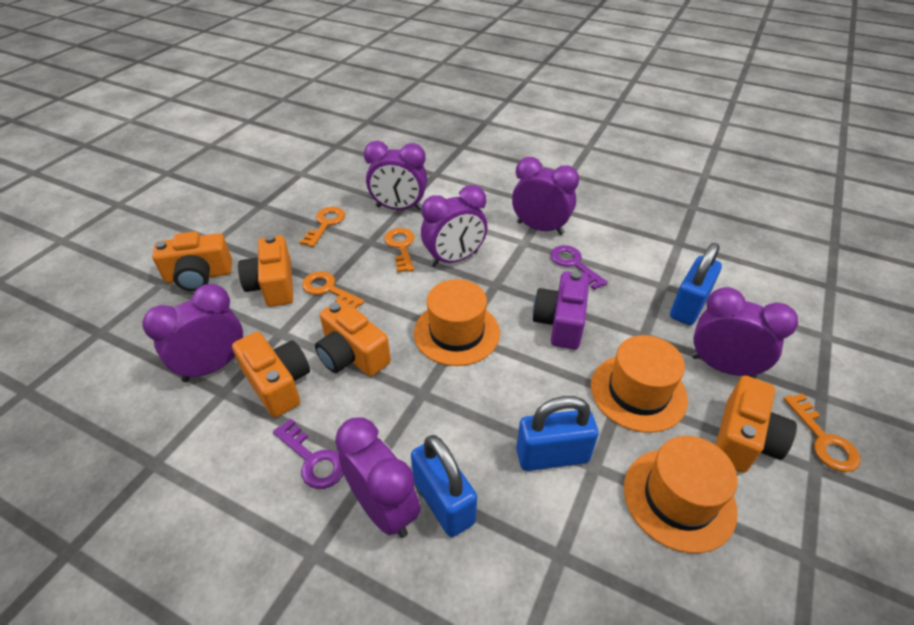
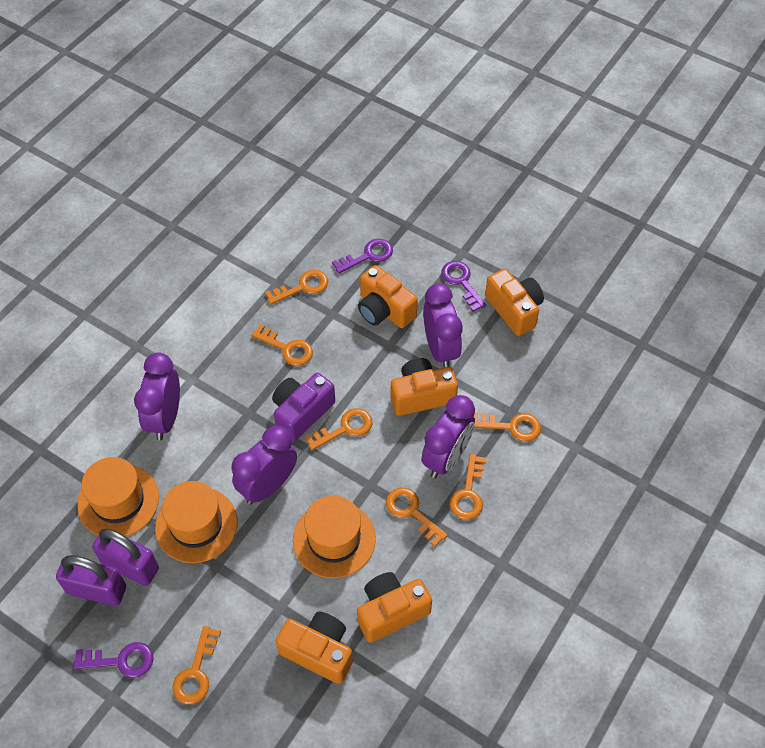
blue padlock: 3 -> 0
orange key: 4 -> 7
purple clock: 6 -> 4
purple key: 2 -> 3
purple padlock: 0 -> 2

